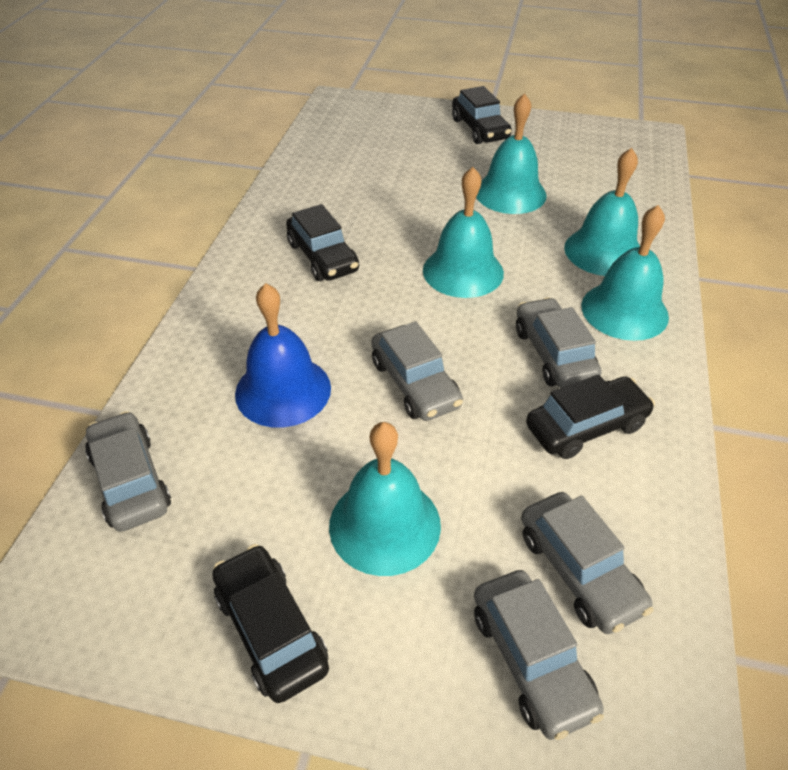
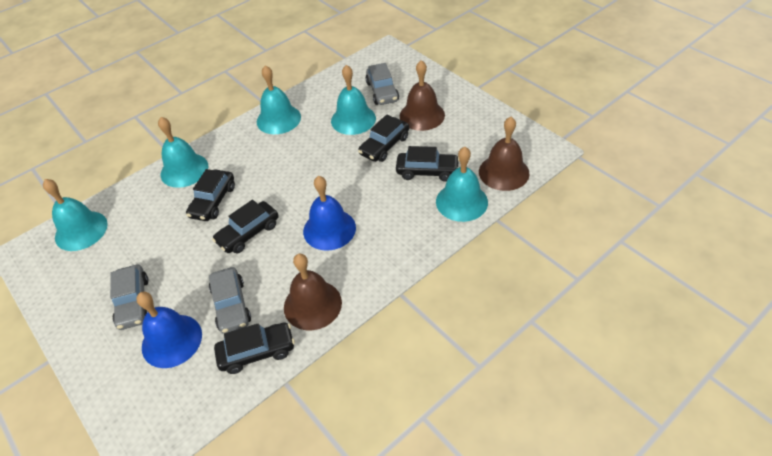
black car: 4 -> 5
blue bell: 1 -> 2
brown bell: 0 -> 3
grey car: 5 -> 3

